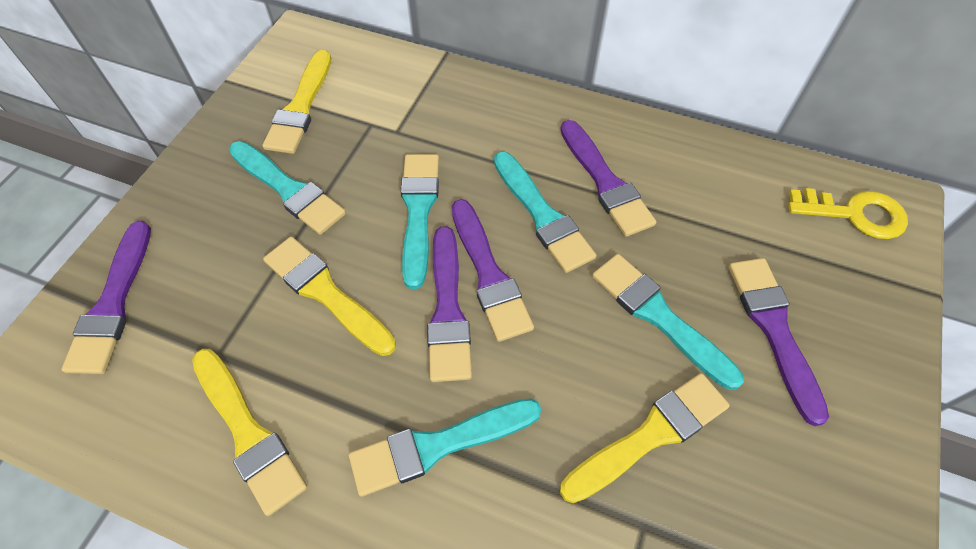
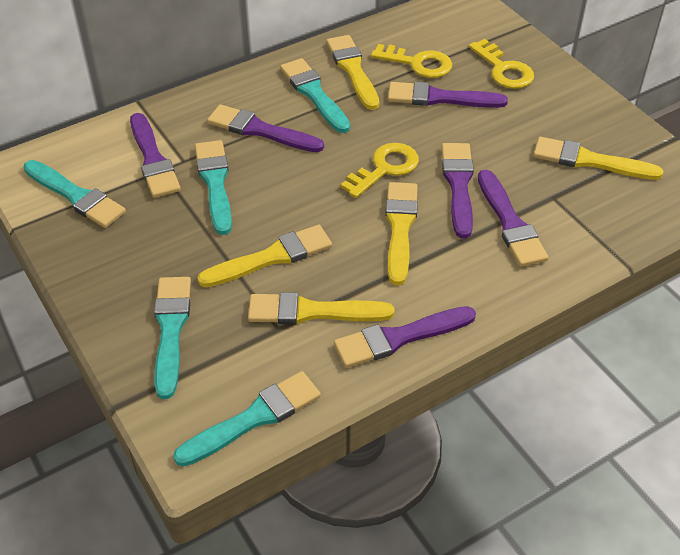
purple brush: 5 -> 6
yellow brush: 4 -> 5
yellow key: 1 -> 3

